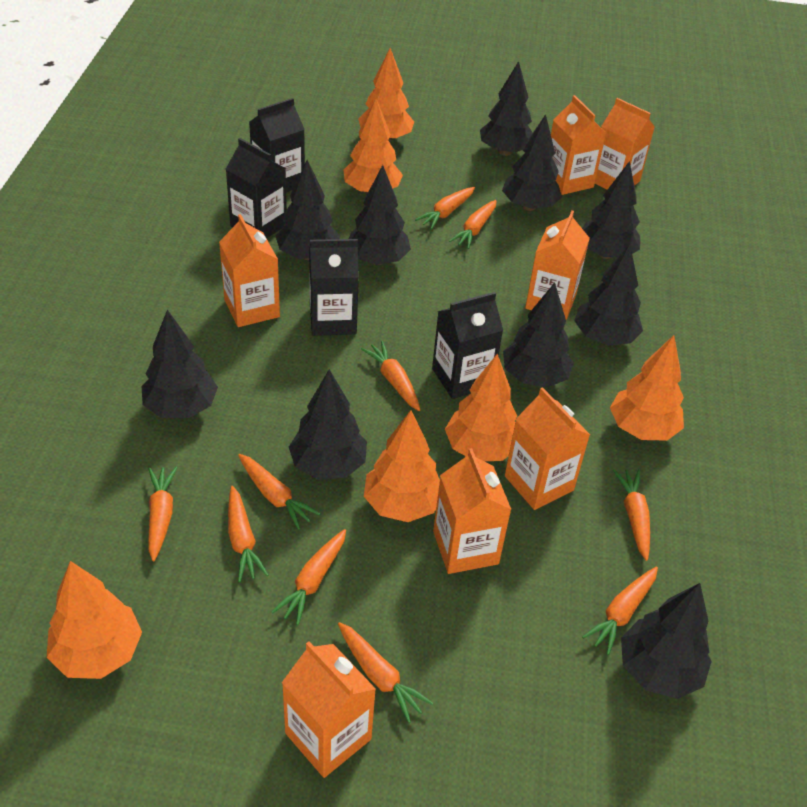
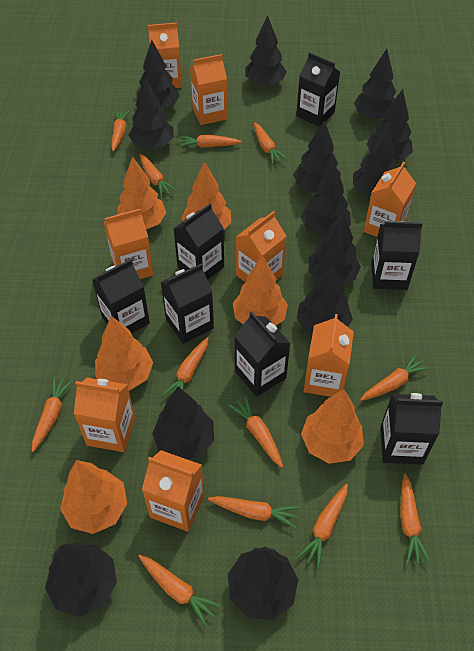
black carton: 4 -> 7
black tree: 10 -> 13
orange carrot: 10 -> 12
orange carton: 7 -> 8

